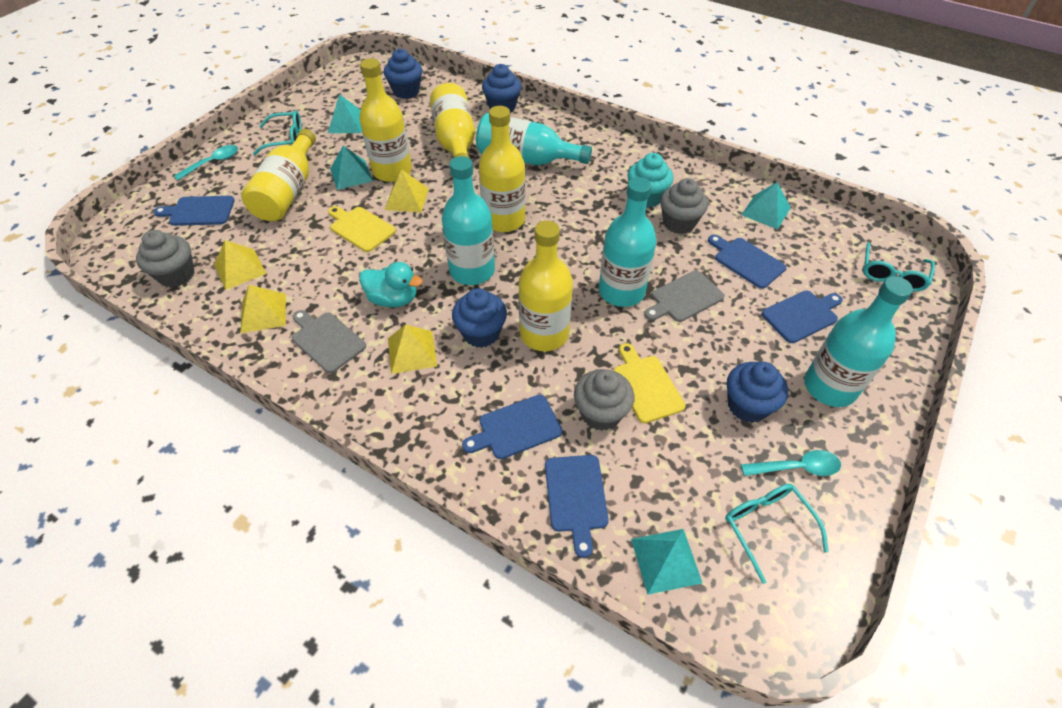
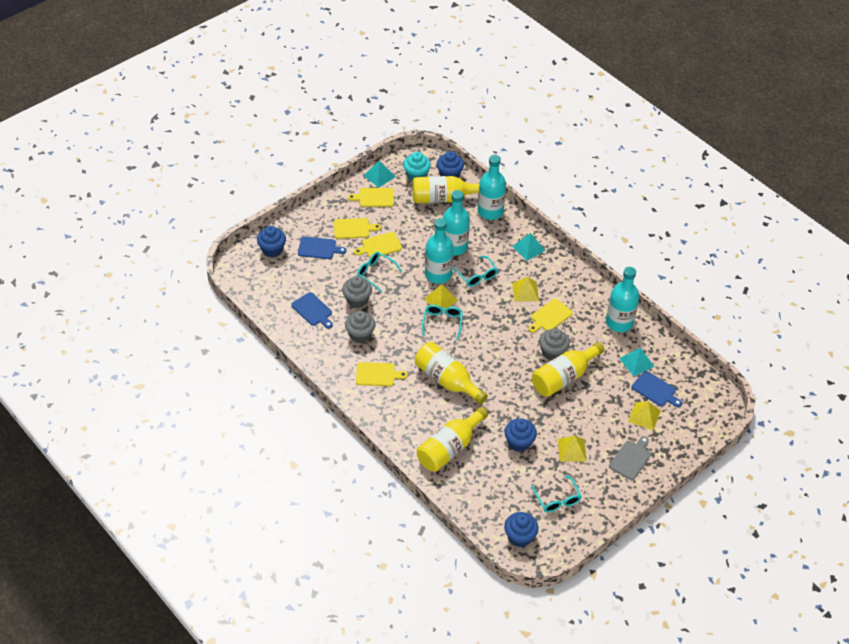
blue cutting board: 5 -> 3
grey cutting board: 2 -> 1
turquoise duck: 1 -> 0
turquoise glasses: 3 -> 4
turquoise pyramid: 4 -> 3
turquoise spoon: 2 -> 0
yellow bottle: 5 -> 4
yellow cutting board: 2 -> 5

